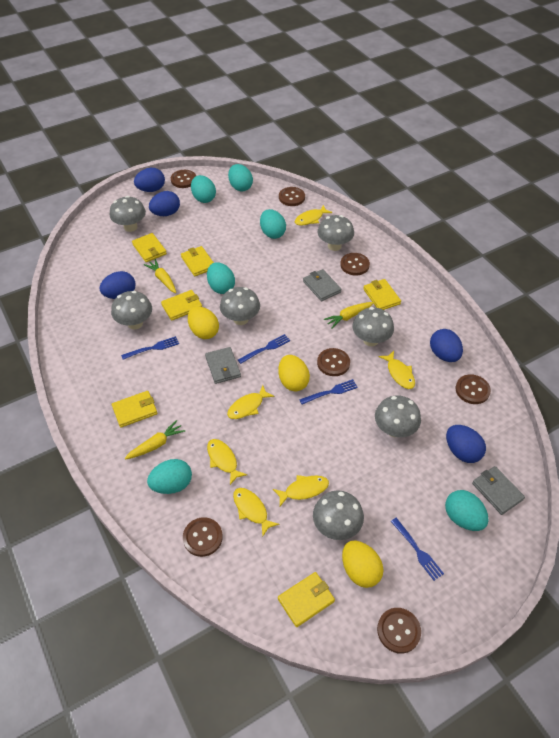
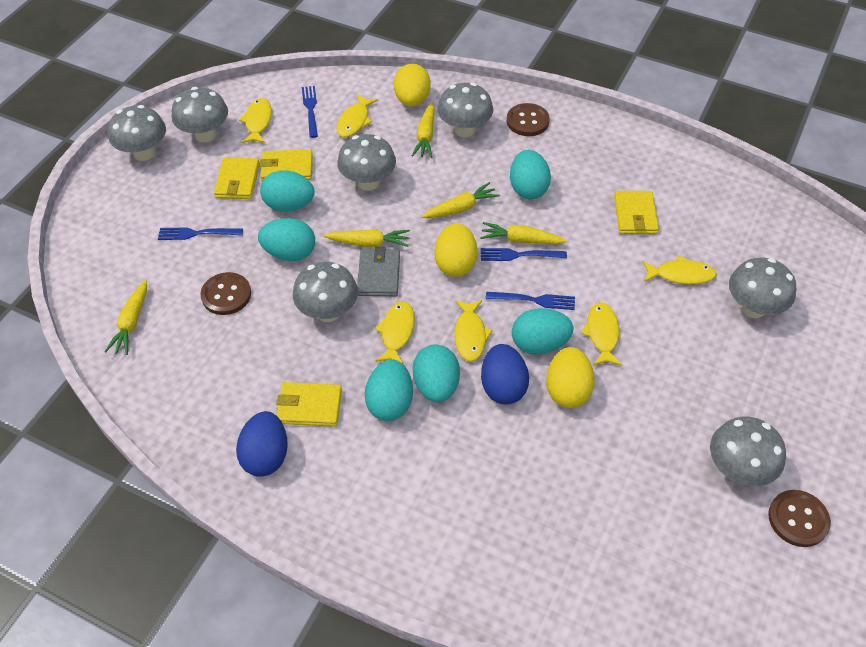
blue egg: 5 -> 2
brown button: 7 -> 3
grey wallet: 3 -> 1
yellow carrot: 3 -> 5
yellow wallet: 6 -> 4

